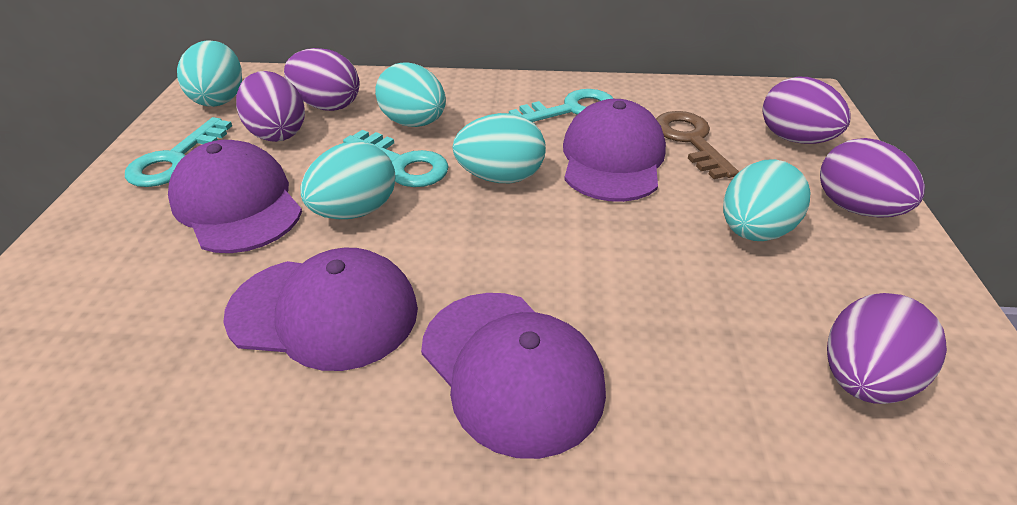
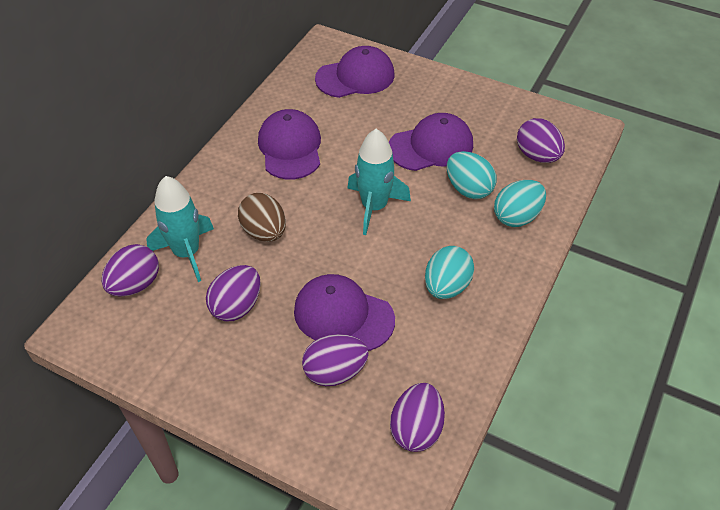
brown egg: 0 -> 1
brown key: 1 -> 0
turquoise egg: 5 -> 3
turquoise key: 3 -> 0
turquoise rocket: 0 -> 2

